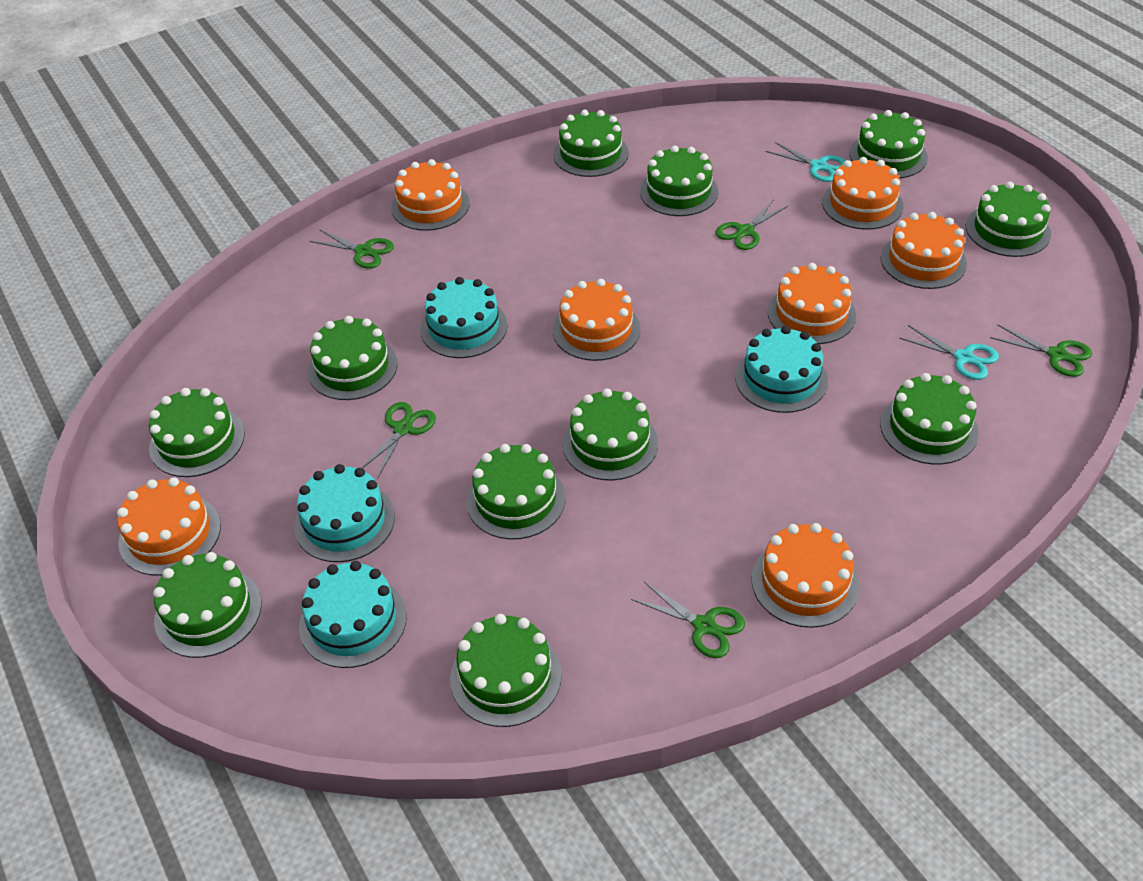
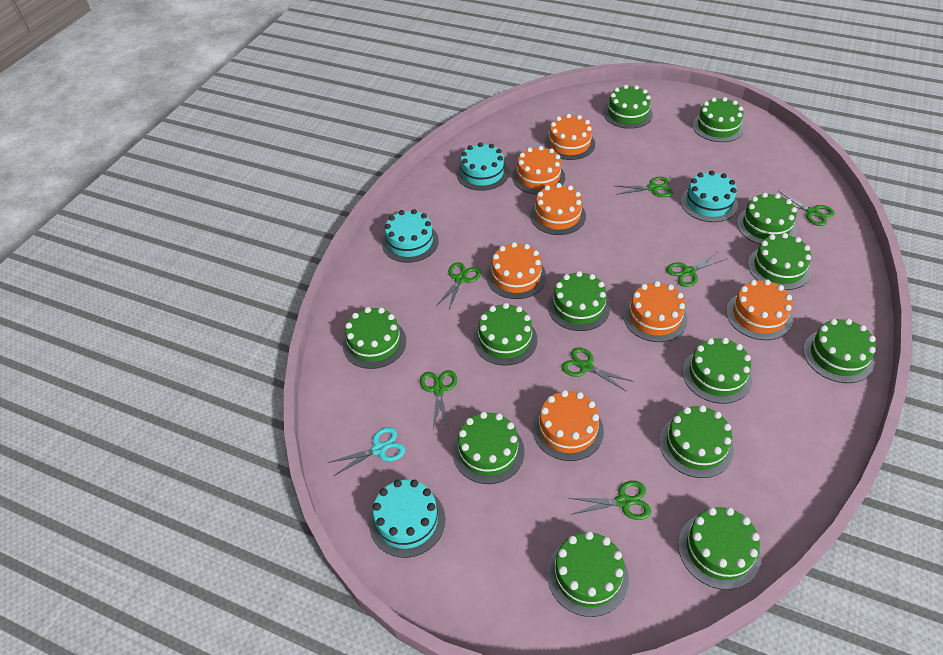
green cake: 11 -> 13
green scissors: 5 -> 7
turquoise scissors: 2 -> 1

